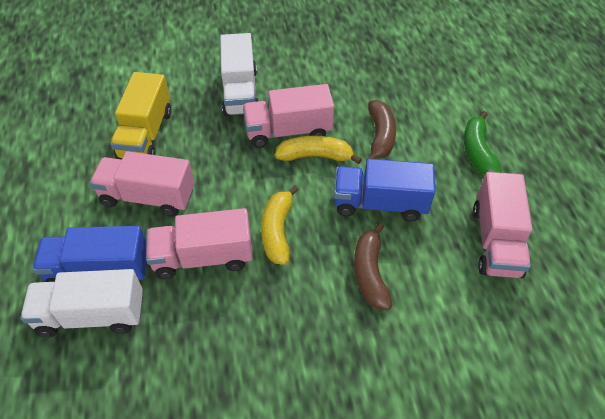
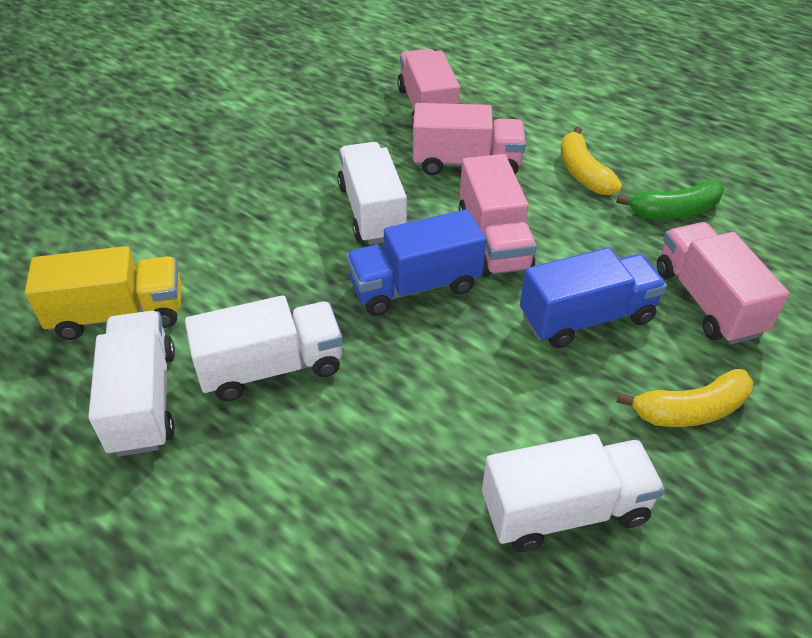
brown banana: 2 -> 0
white truck: 2 -> 4

